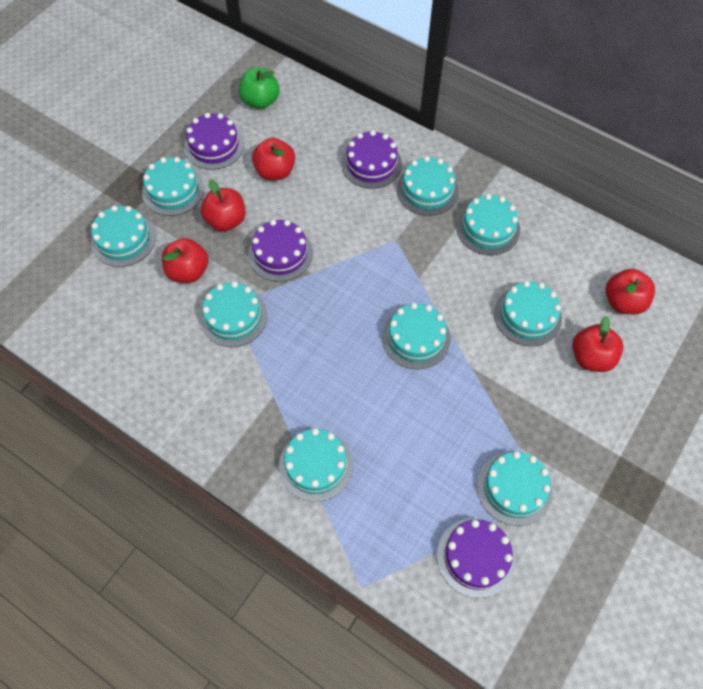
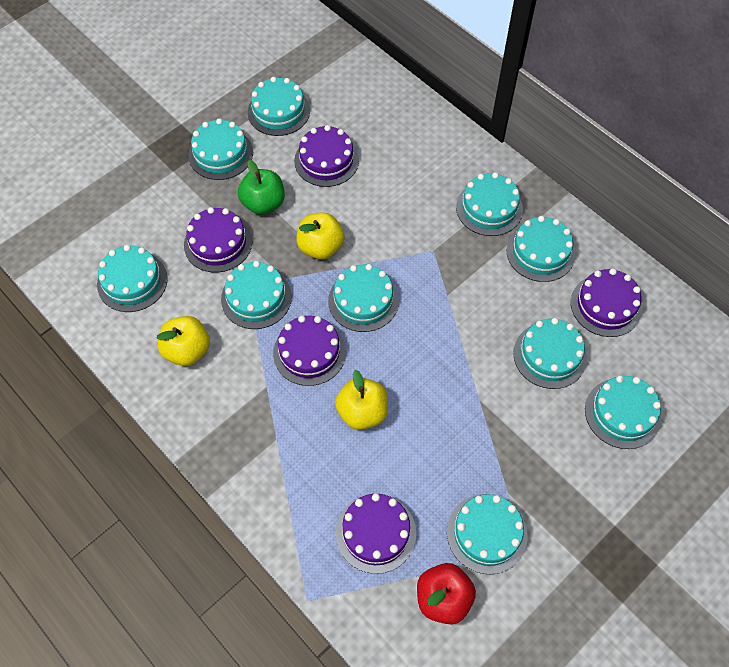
purple cake: 4 -> 5
red apple: 5 -> 1
turquoise cake: 9 -> 10
yellow apple: 0 -> 3

